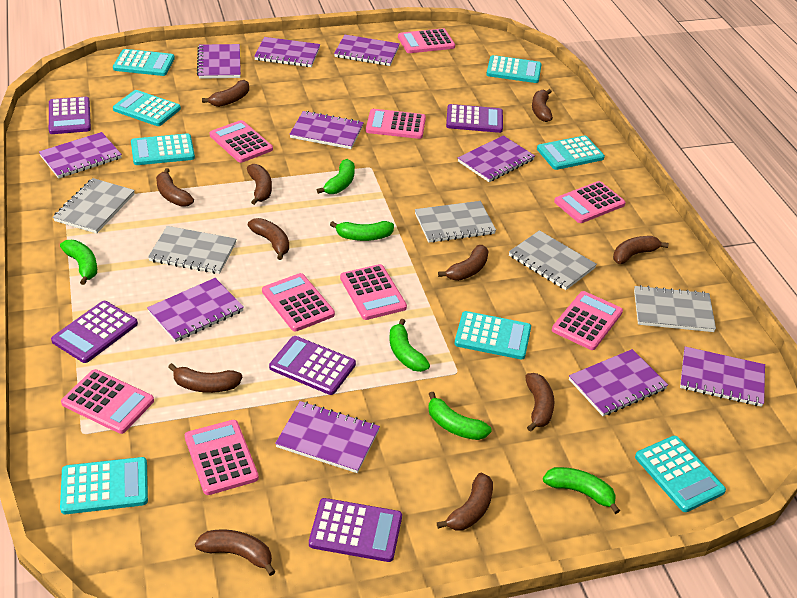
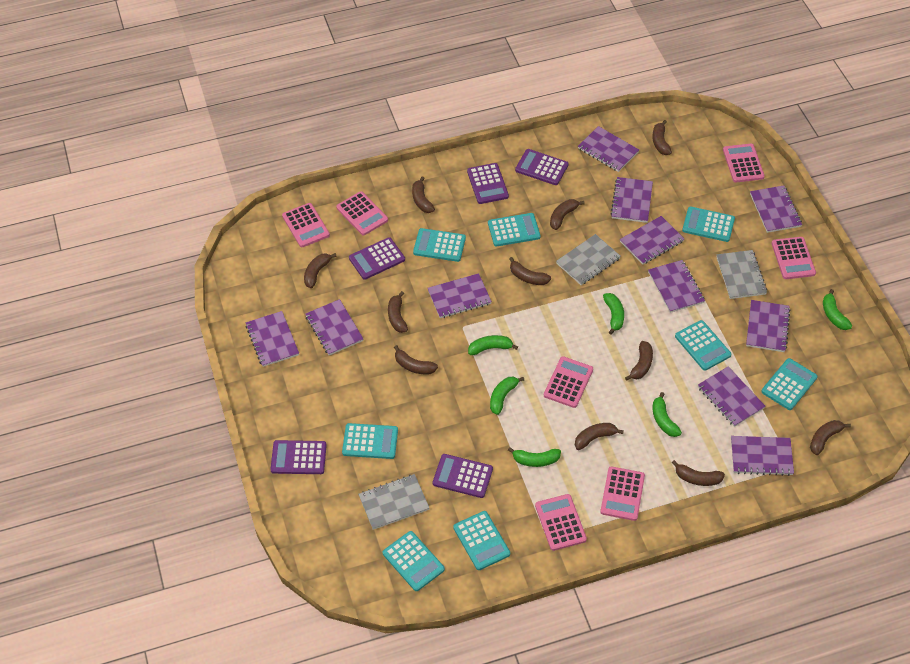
grey notebook: 5 -> 3
pink calculator: 9 -> 7
purple notebook: 10 -> 11

